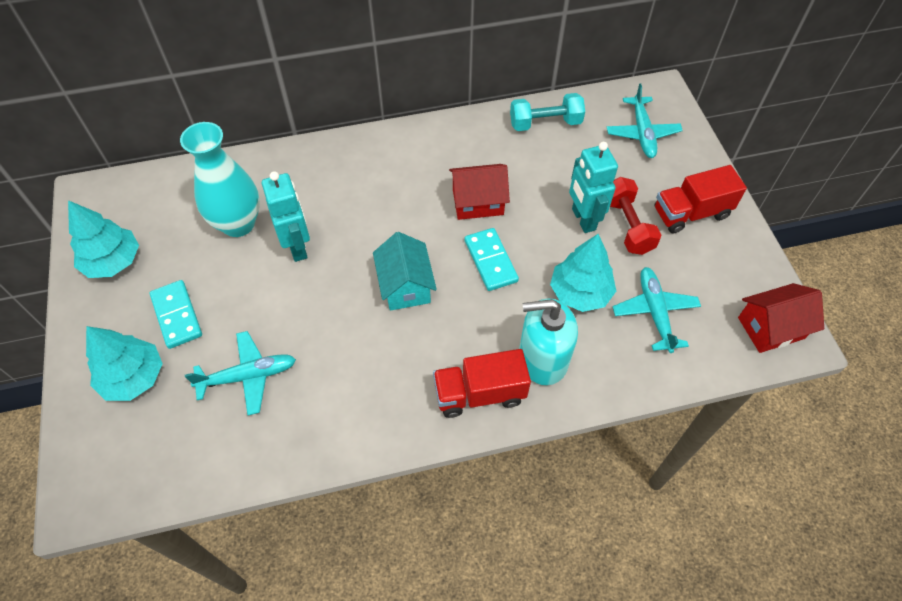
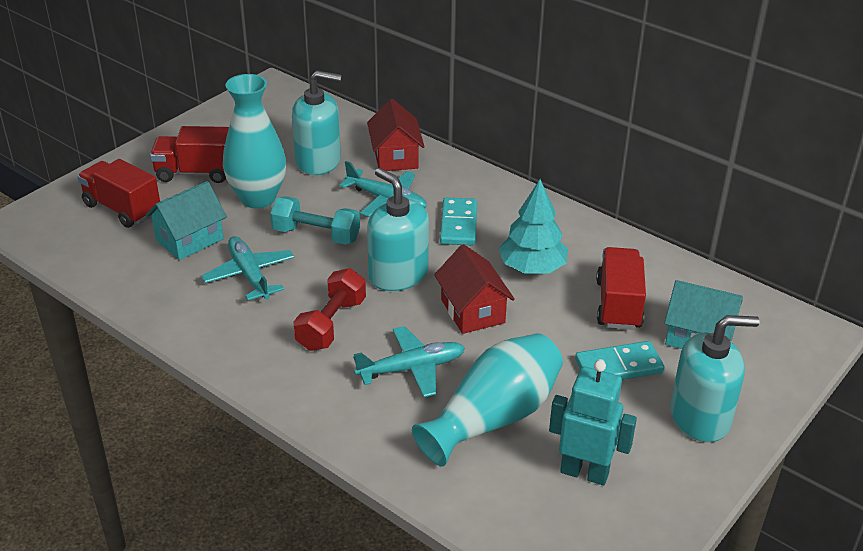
red truck: 2 -> 3
turquoise house: 1 -> 2
turquoise robot: 2 -> 1
turquoise soap dispenser: 1 -> 3
turquoise tree: 3 -> 1
turquoise vase: 1 -> 2

